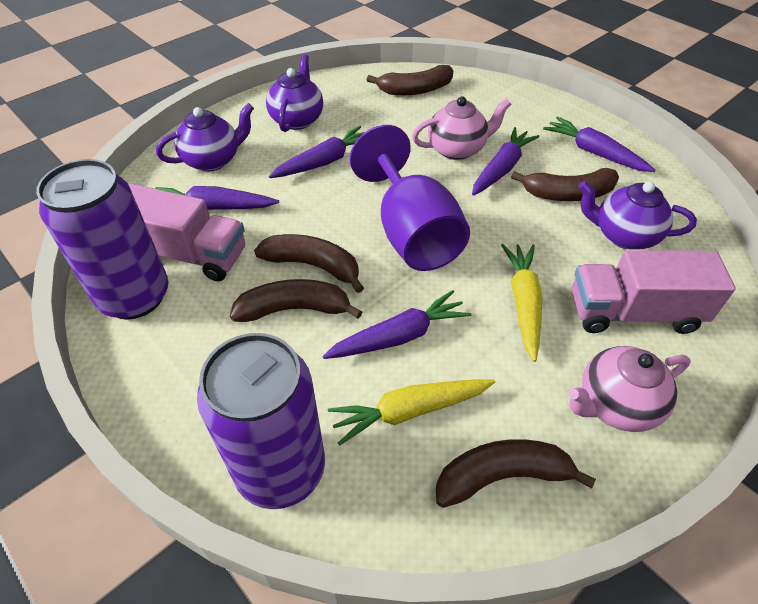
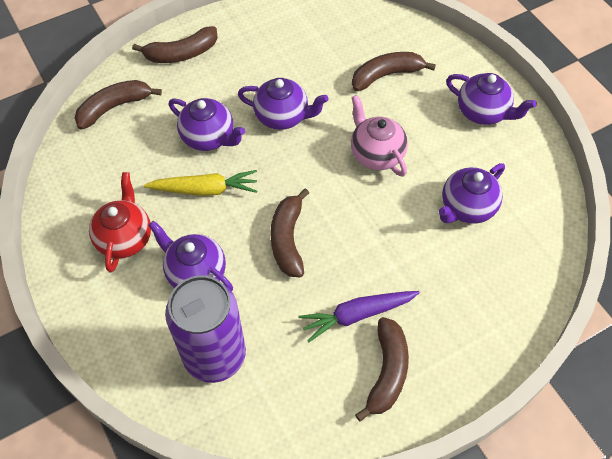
pink teapot: 2 -> 1
pink truck: 2 -> 0
purple can: 2 -> 1
purple carrot: 5 -> 1
purple goblet: 1 -> 0
purple teapot: 3 -> 5
red teapot: 0 -> 1
yellow carrot: 2 -> 1

